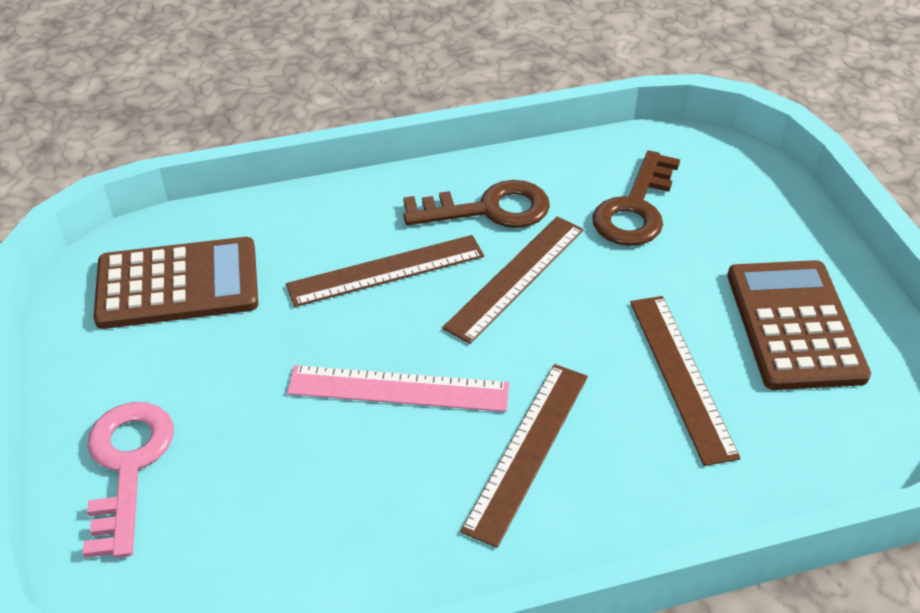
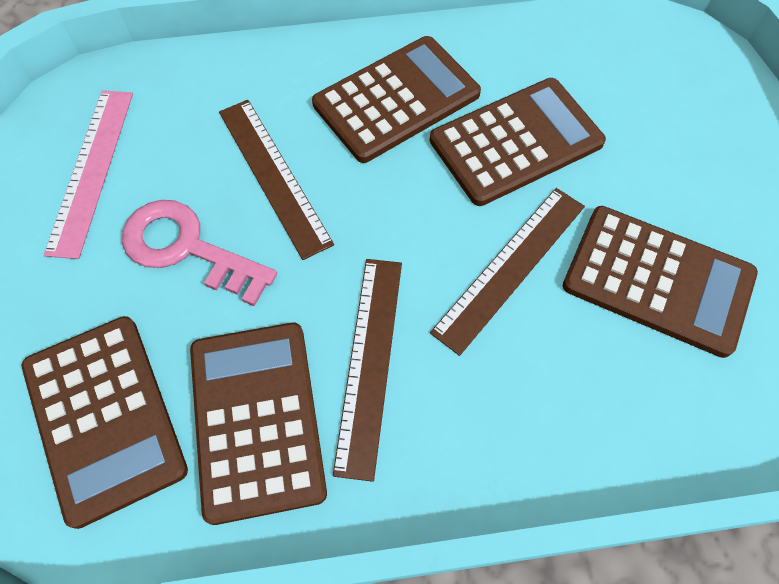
brown calculator: 2 -> 5
brown key: 2 -> 0
brown ruler: 4 -> 3

